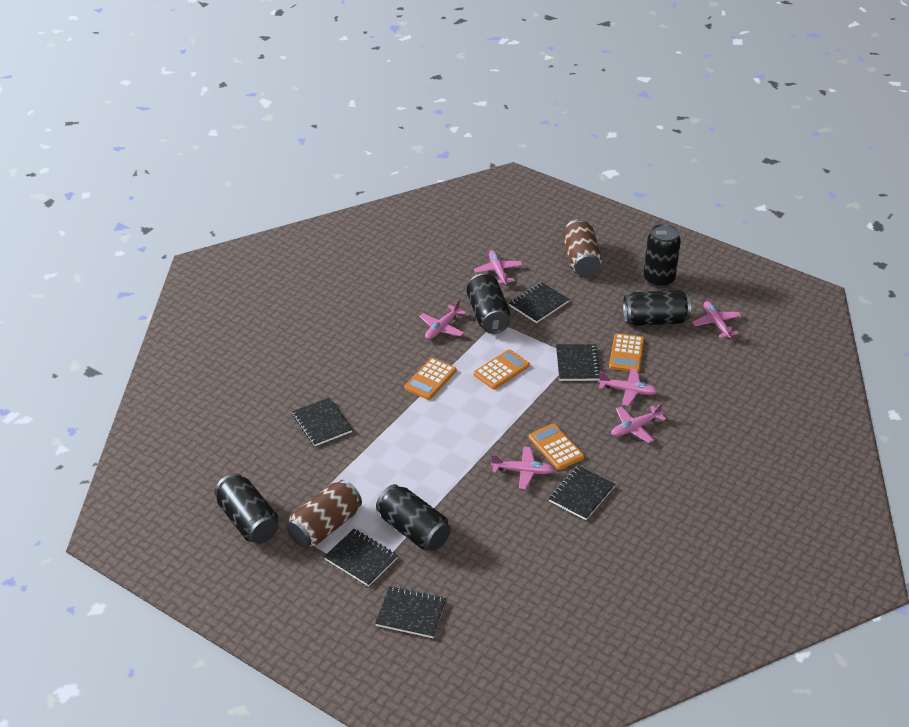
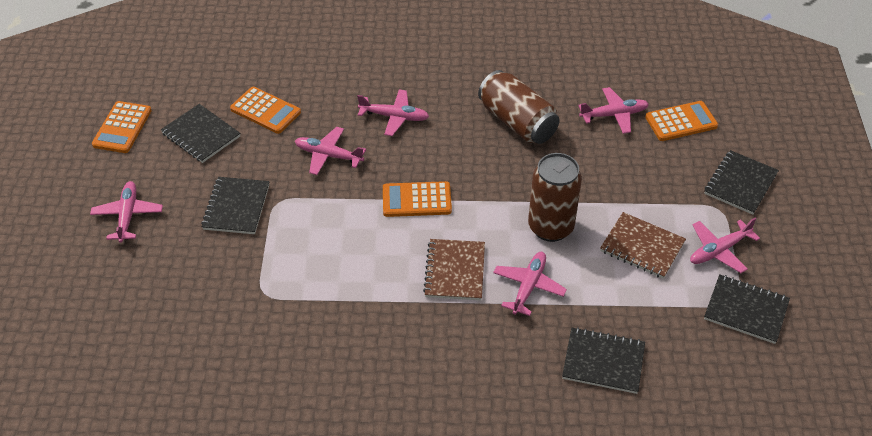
black can: 5 -> 0
black notebook: 6 -> 5
brown notebook: 0 -> 2

